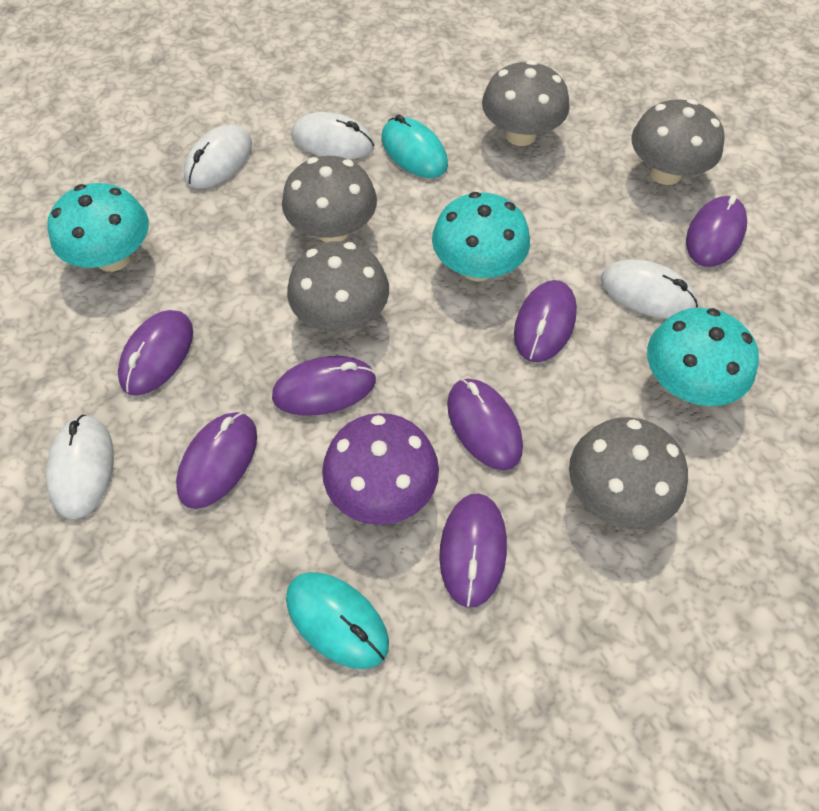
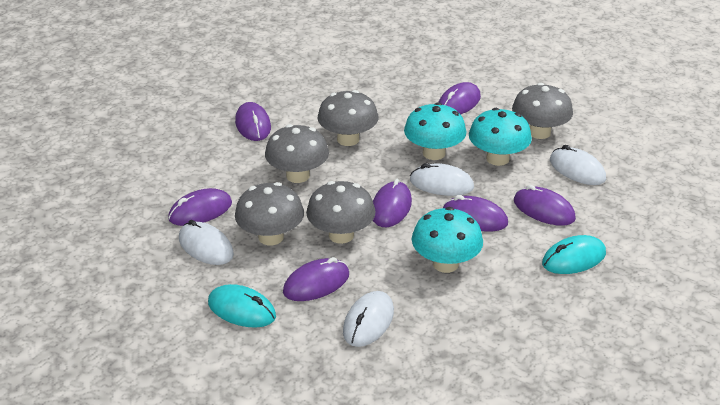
purple mushroom: 1 -> 0

